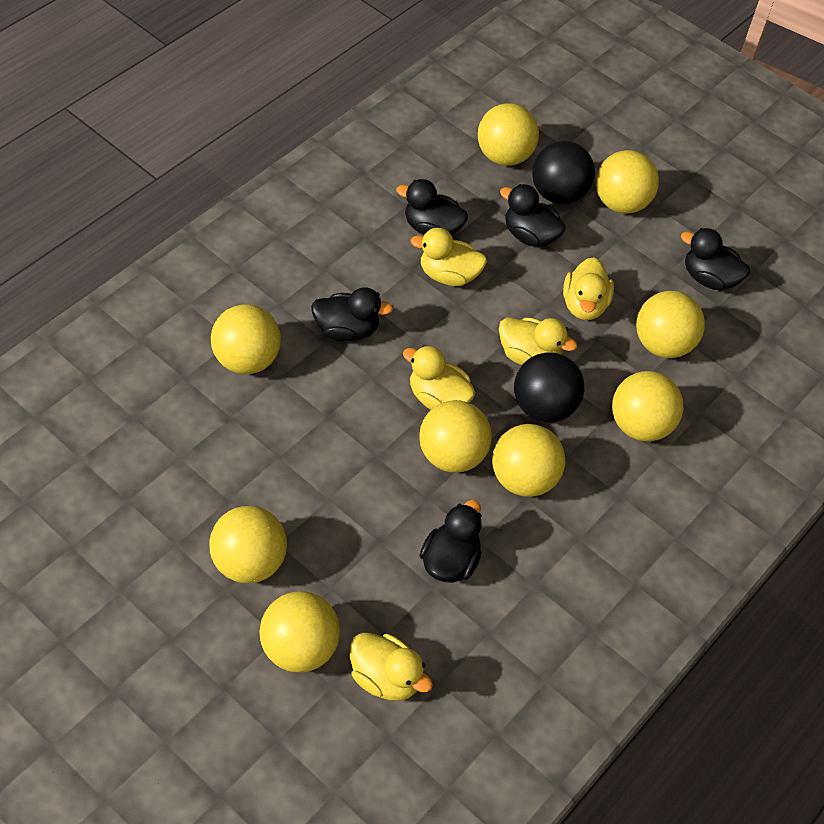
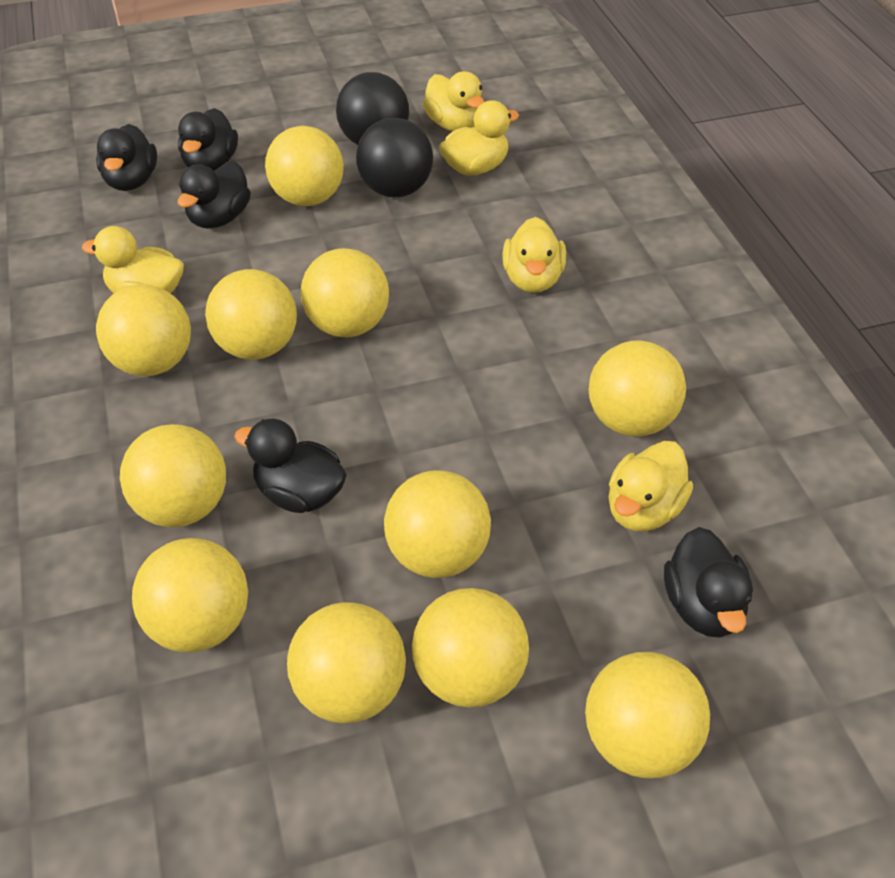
yellow ball: 9 -> 11

